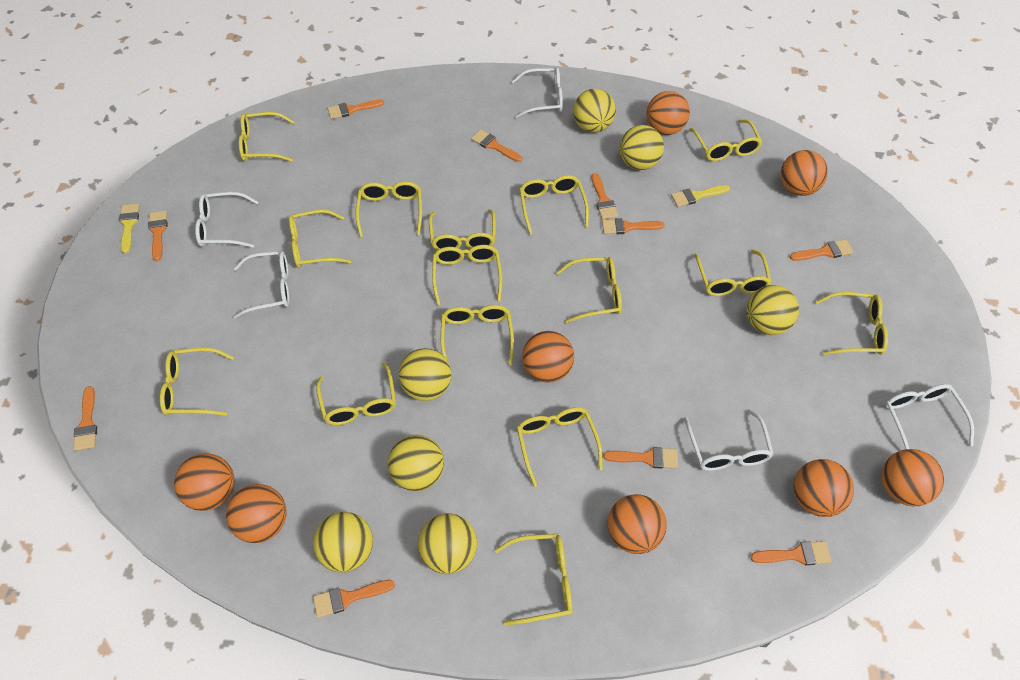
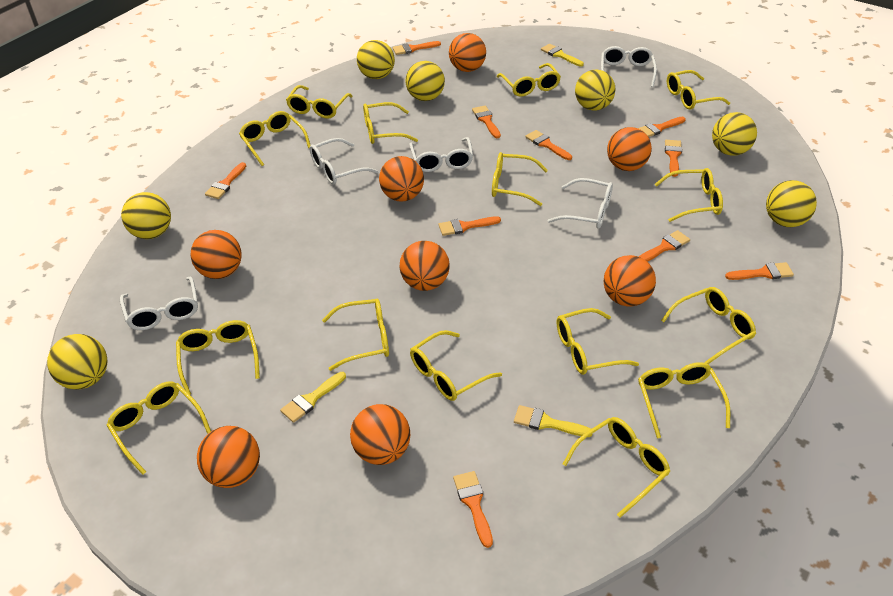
yellow brush: 2 -> 3

